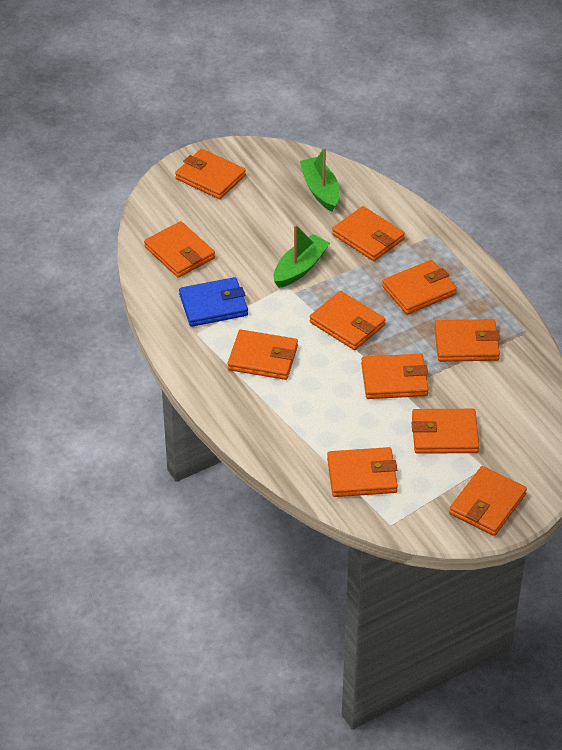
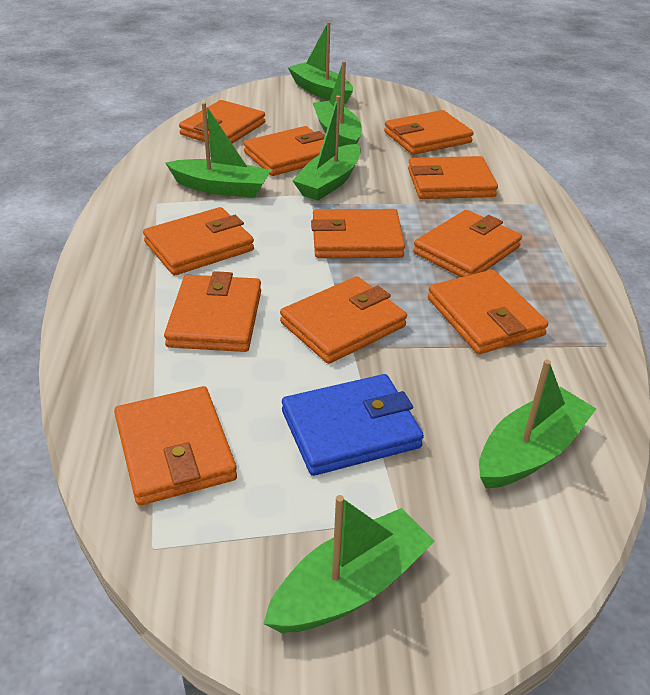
green boat: 2 -> 6

